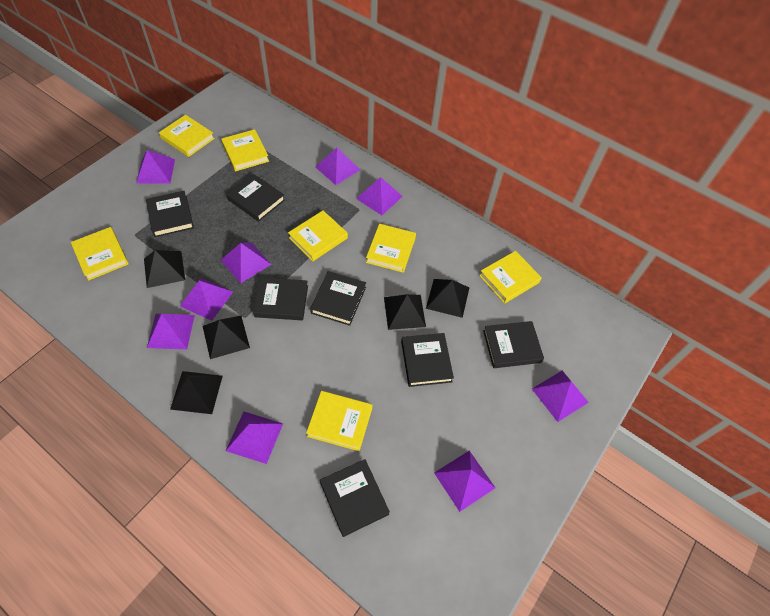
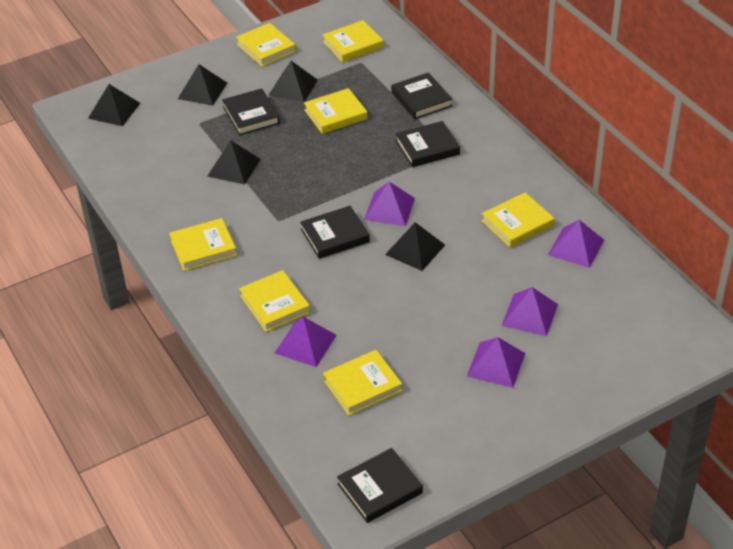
black book: 7 -> 5
purple pyramid: 9 -> 5

